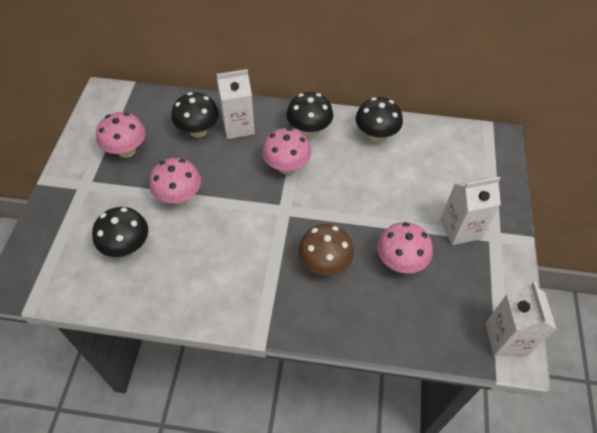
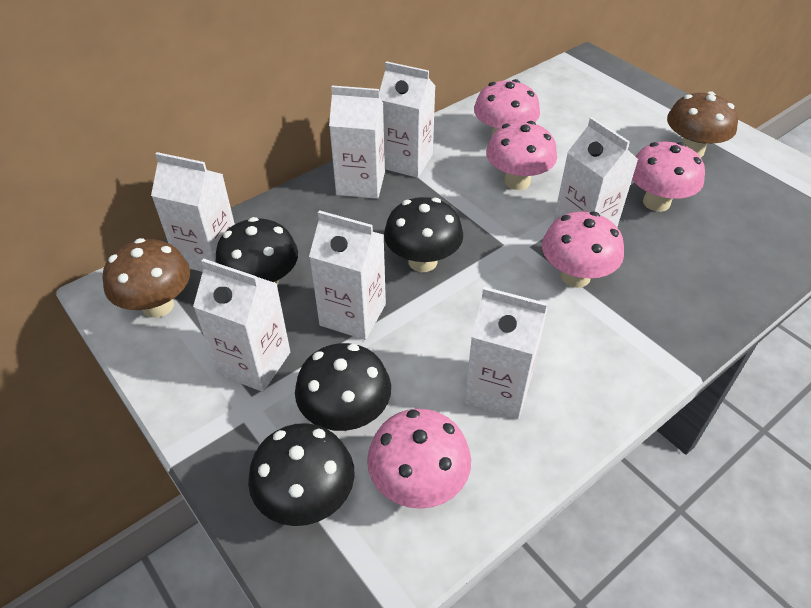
brown mushroom: 1 -> 2
pink mushroom: 4 -> 5
white carton: 3 -> 7

